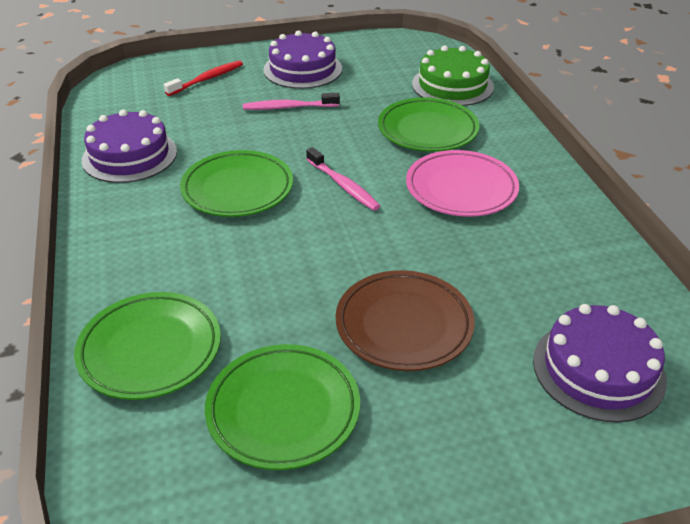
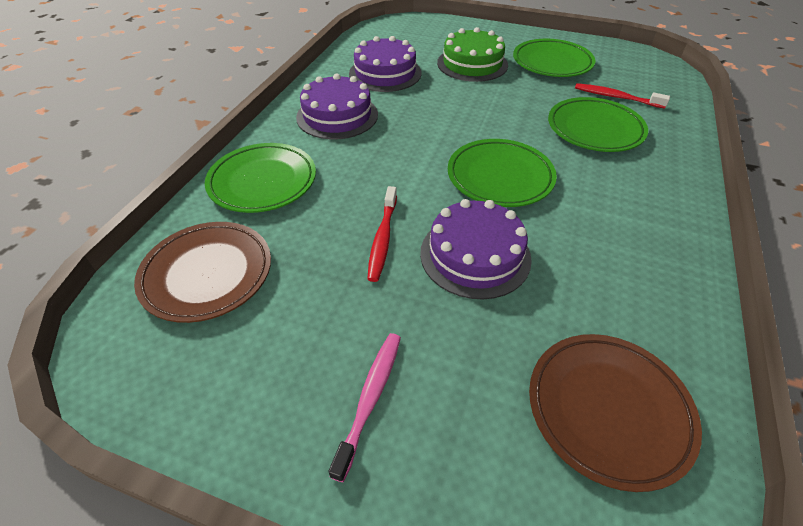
brown plate: 1 -> 2
pink plate: 1 -> 0
pink toothbrush: 2 -> 1
red toothbrush: 1 -> 2

